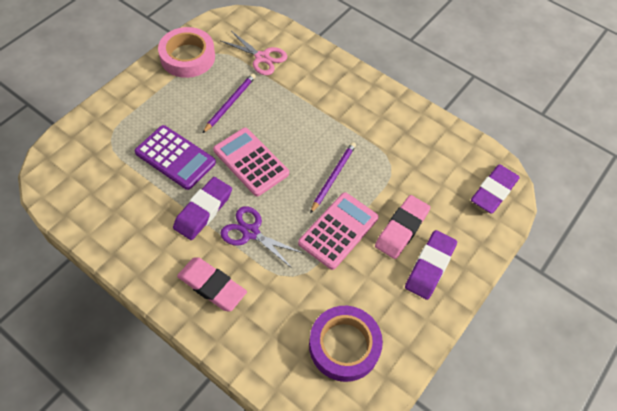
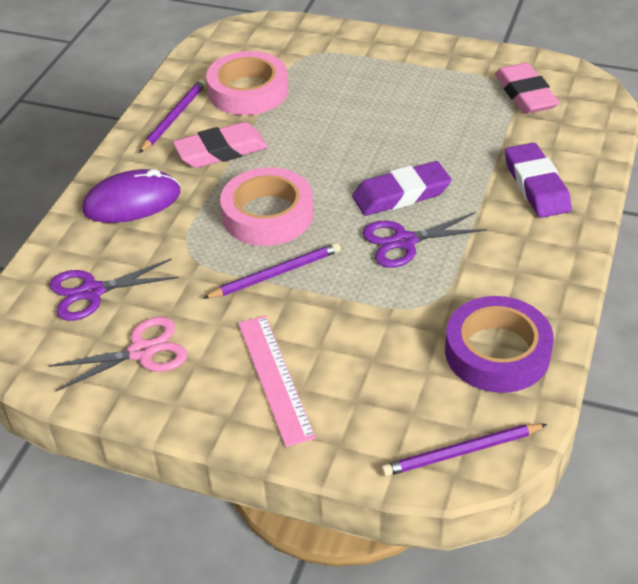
pink calculator: 2 -> 0
pink ruler: 0 -> 1
pink tape: 1 -> 2
purple calculator: 1 -> 0
purple eraser: 3 -> 2
purple mouse: 0 -> 1
purple pencil: 2 -> 3
purple scissors: 1 -> 2

